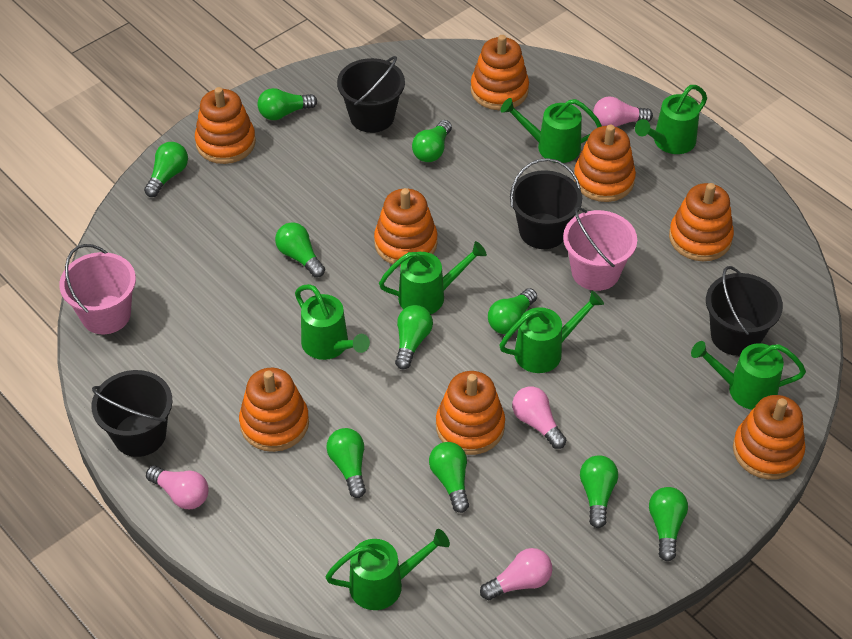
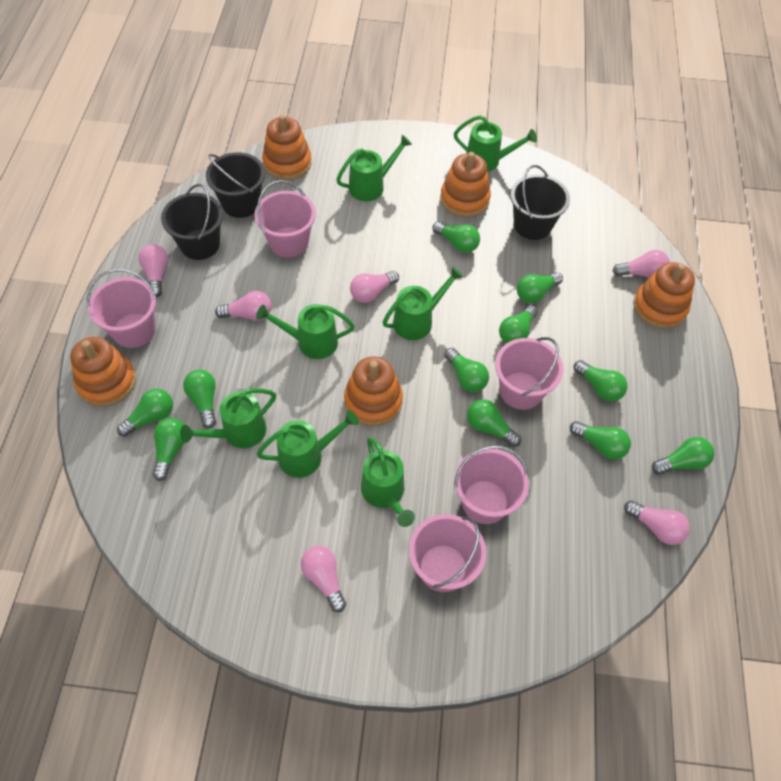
black bucket: 4 -> 3
green light bulb: 10 -> 11
orange stacking toy: 8 -> 5
pink bucket: 2 -> 5
pink light bulb: 4 -> 6

